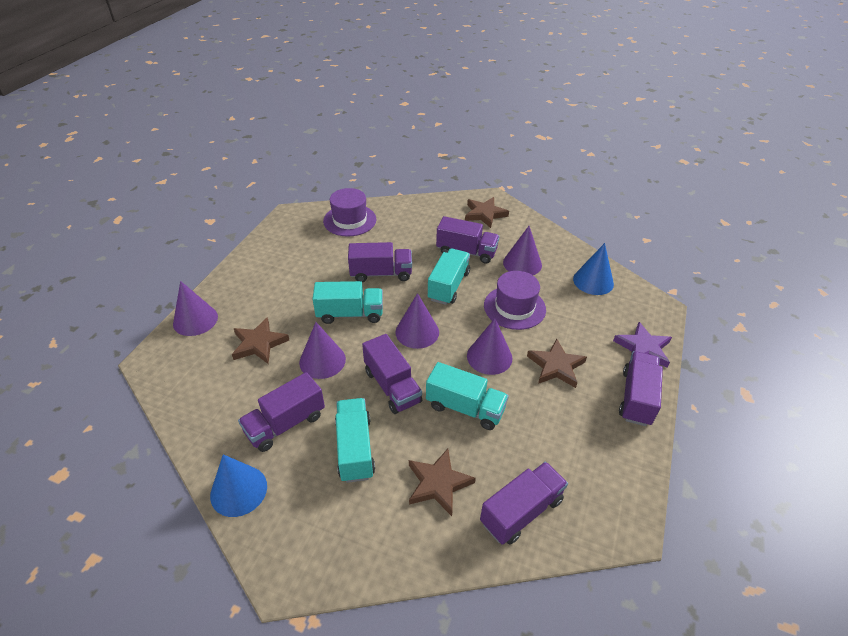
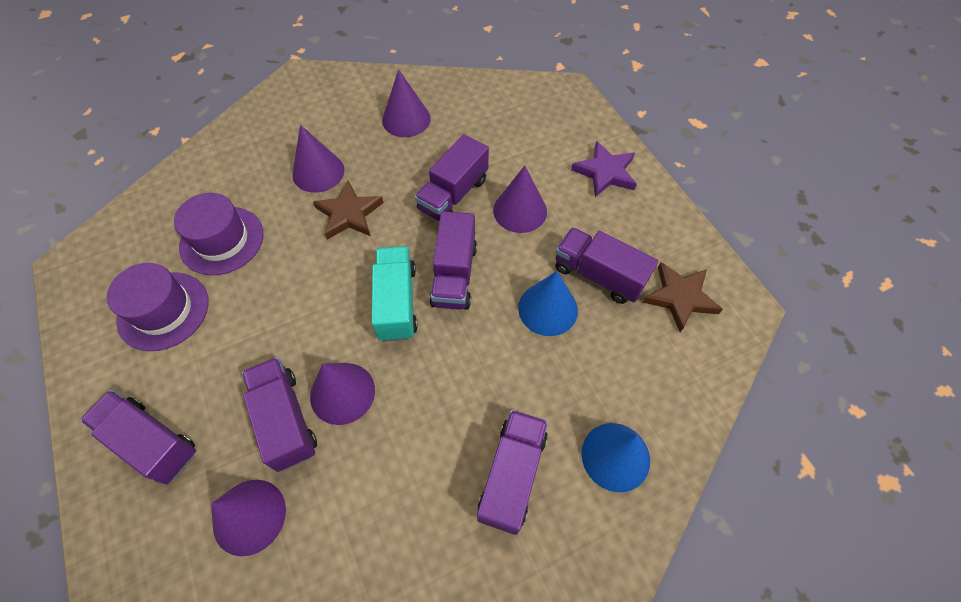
brown star: 4 -> 2
turquoise truck: 4 -> 1

